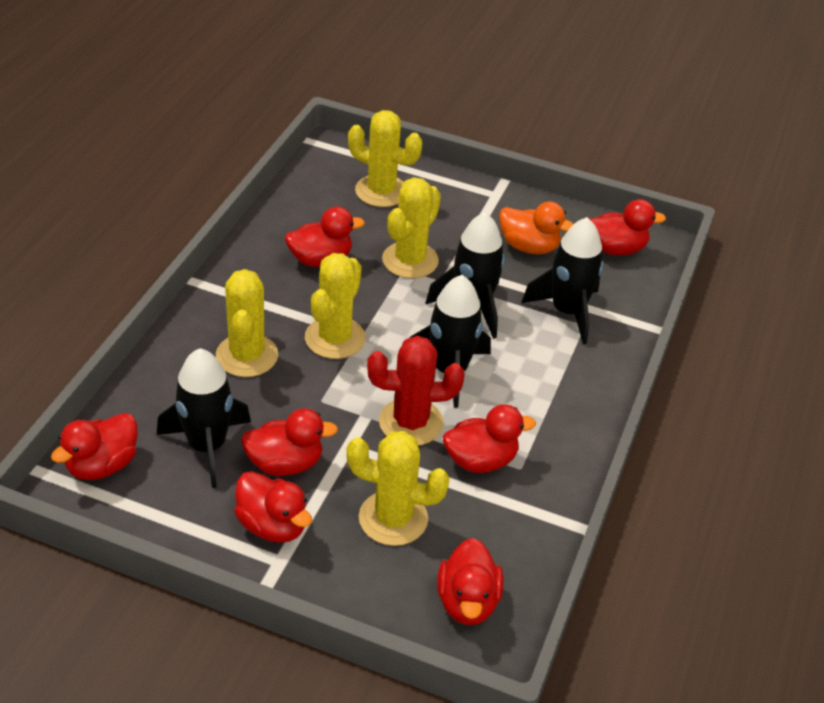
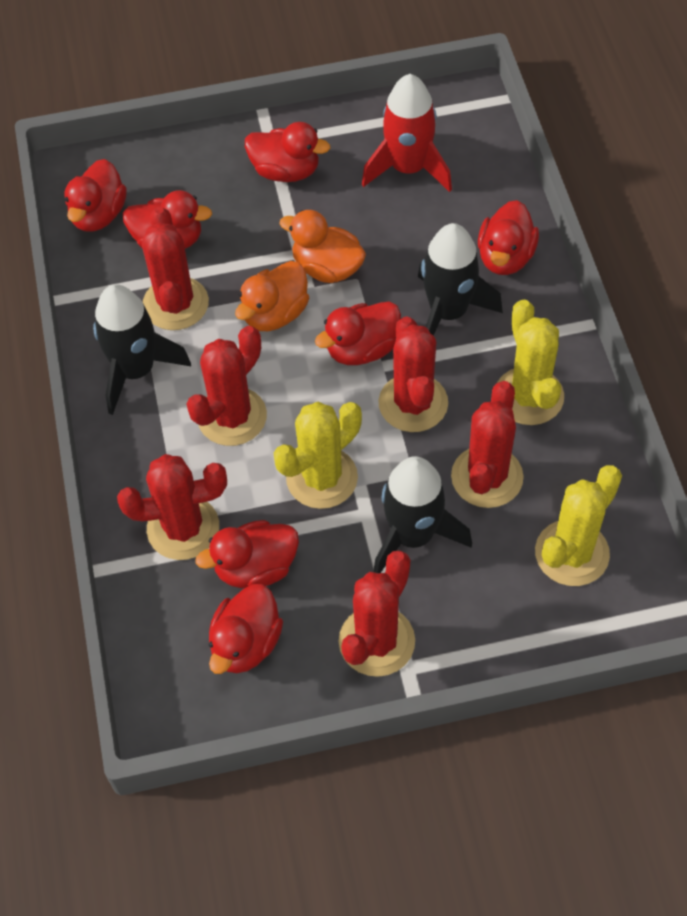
black rocket: 4 -> 3
orange duck: 1 -> 2
red cactus: 1 -> 6
red rocket: 0 -> 1
yellow cactus: 5 -> 3

